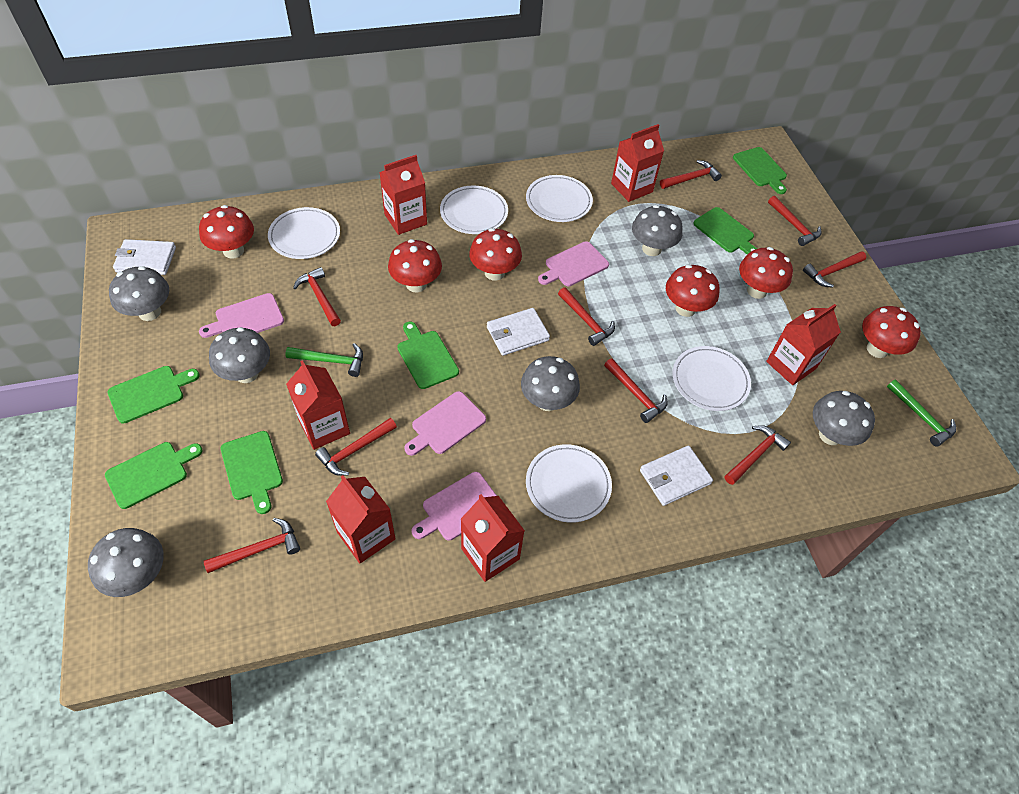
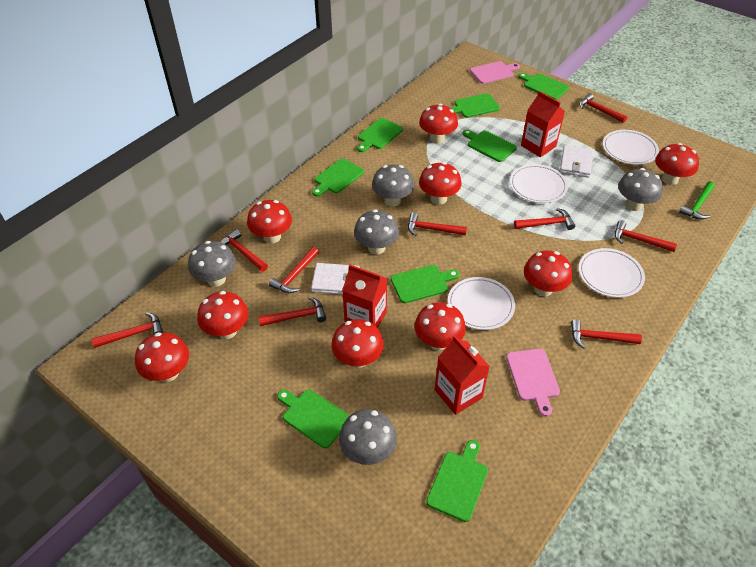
green cutting board: 6 -> 8
green hammer: 2 -> 1
grey mushroom: 6 -> 5
pink cutting board: 4 -> 2
red carton: 6 -> 3
red mushroom: 6 -> 9
white plate: 5 -> 4
white wallet: 3 -> 2

